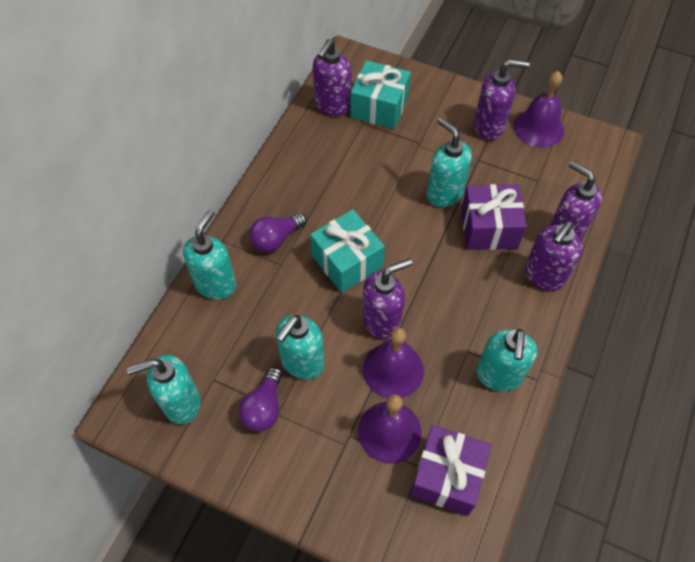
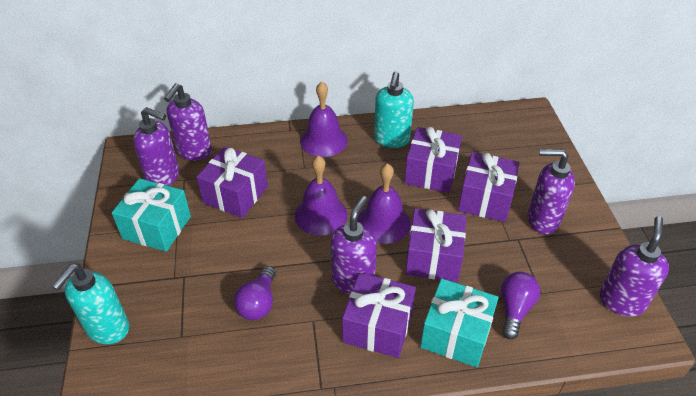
purple gift: 2 -> 5
turquoise soap dispenser: 5 -> 2

